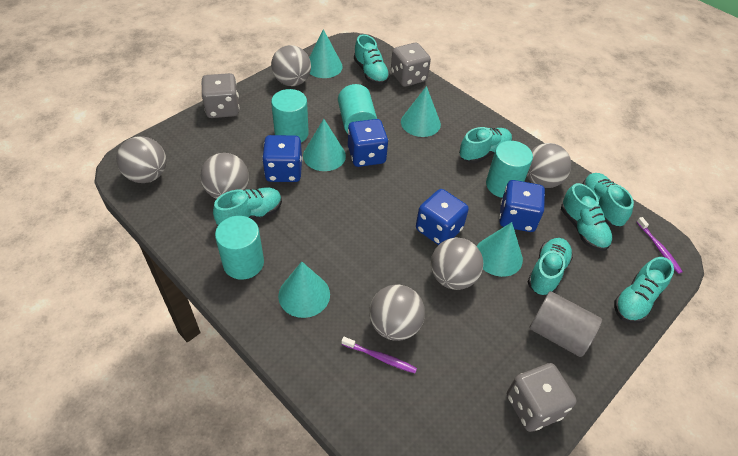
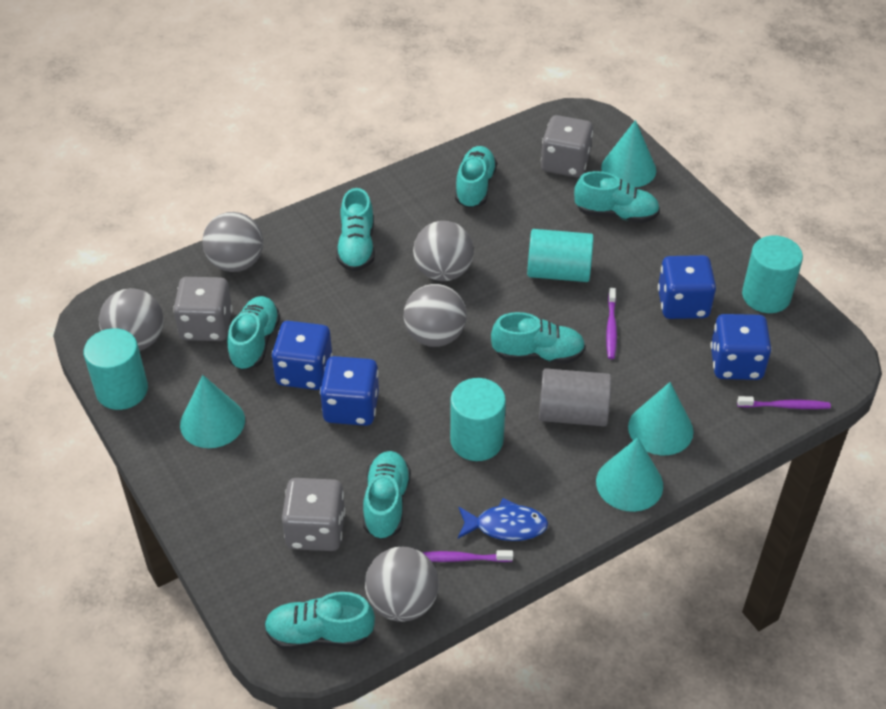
blue fish: 0 -> 1
grey ball: 6 -> 5
purple toothbrush: 2 -> 3
turquoise cone: 5 -> 4

